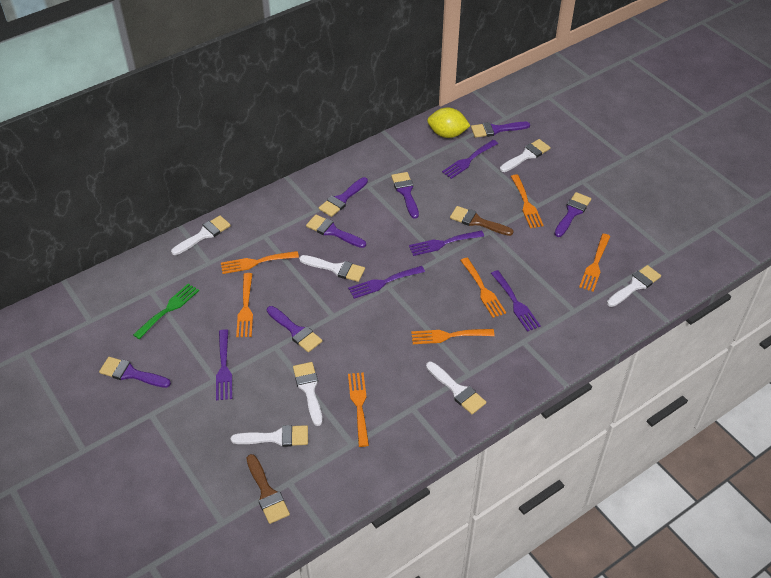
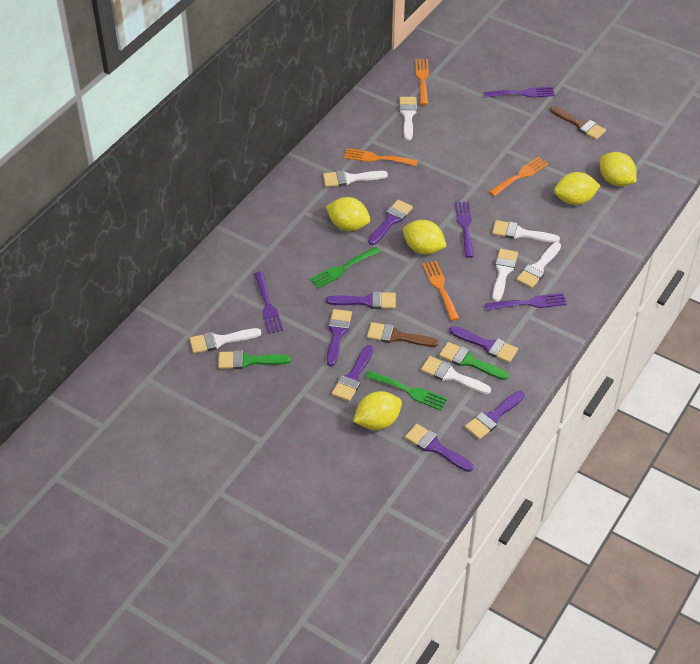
green brush: 0 -> 2
green fork: 1 -> 2
orange fork: 7 -> 4
purple fork: 5 -> 4
yellow lemon: 1 -> 5

